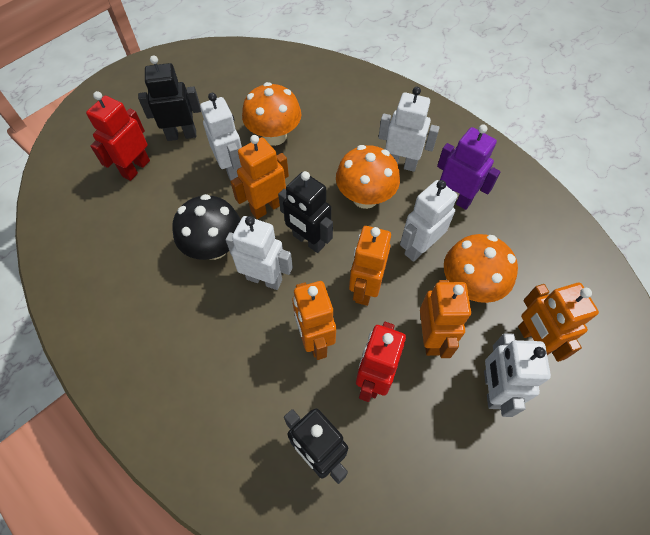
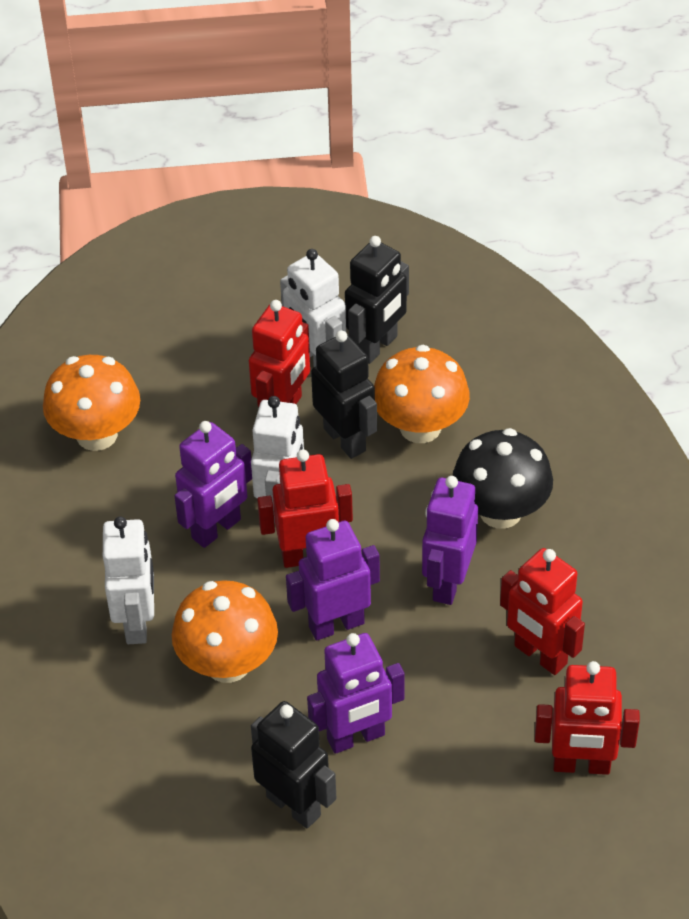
orange robot: 5 -> 0
purple robot: 1 -> 4
red robot: 2 -> 4
white robot: 5 -> 3

